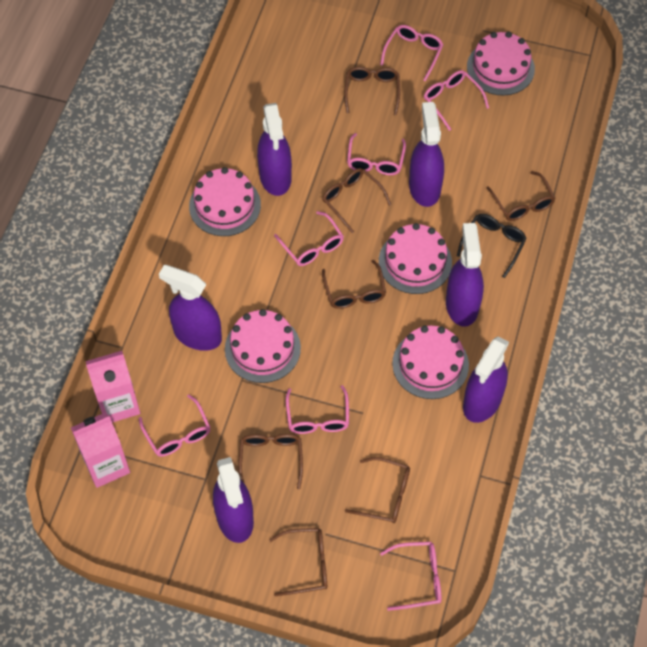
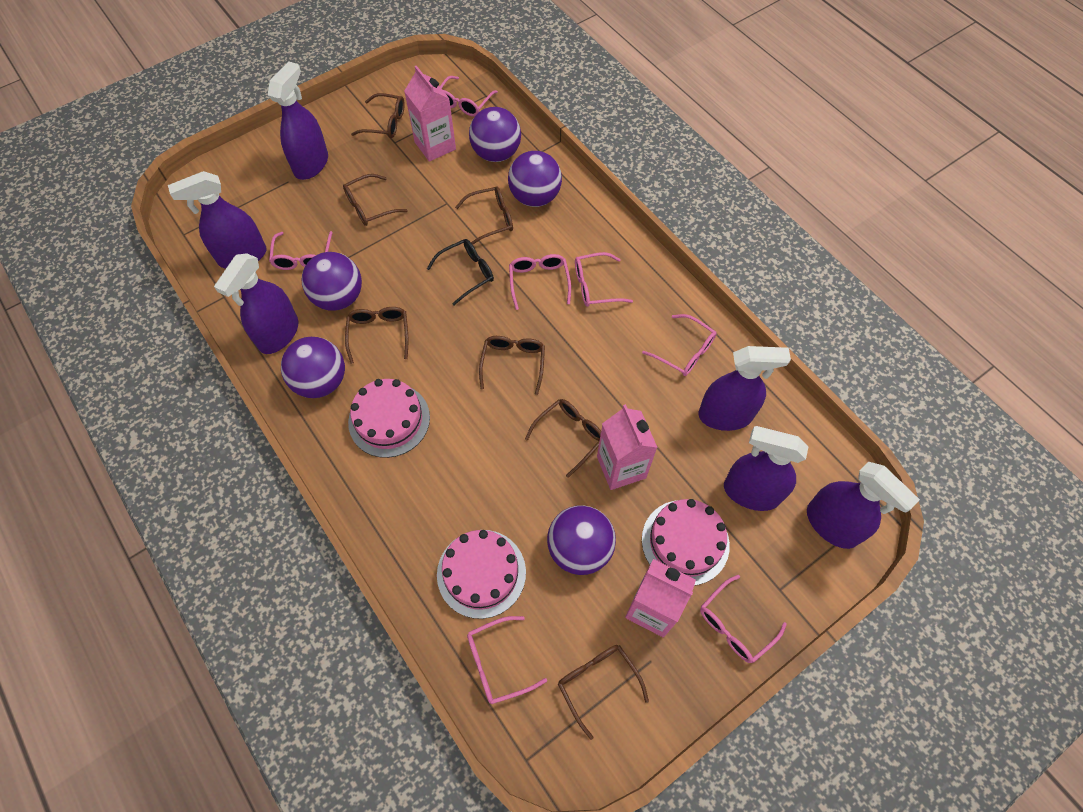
pink cake: 5 -> 3
pink carton: 2 -> 3
purple ball: 0 -> 5

